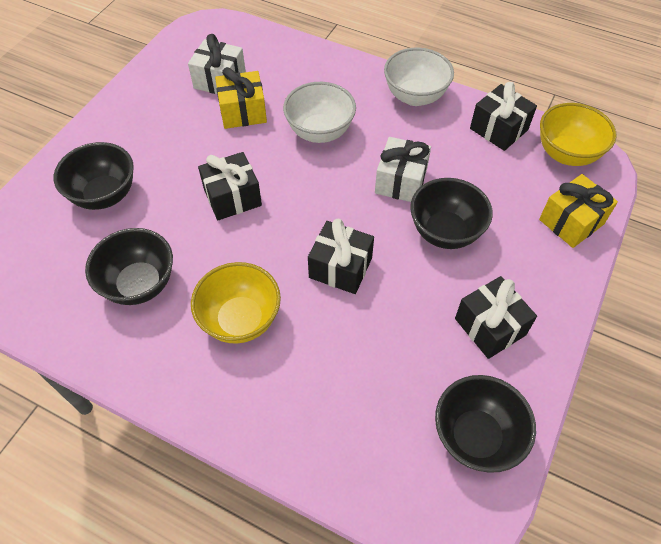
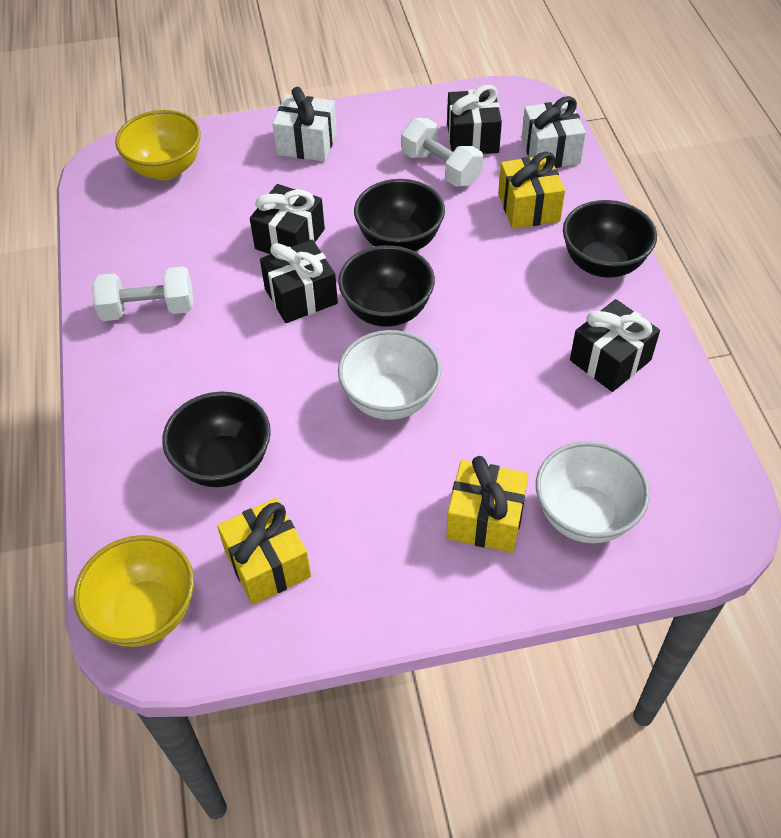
white dumbbell: 0 -> 2
yellow gift: 2 -> 3

